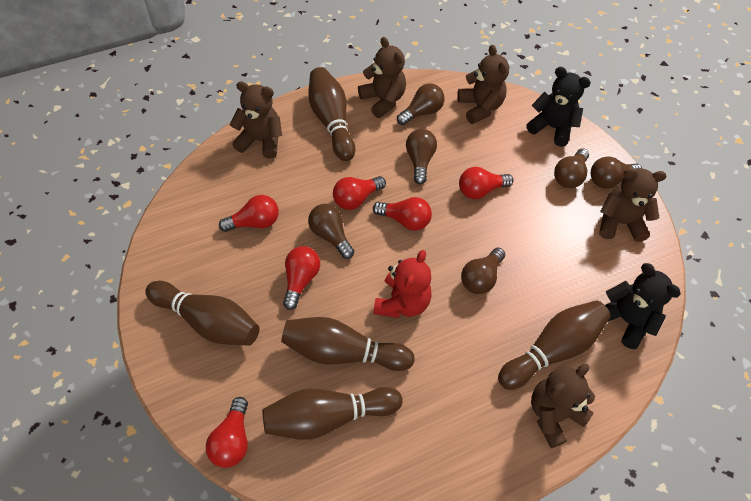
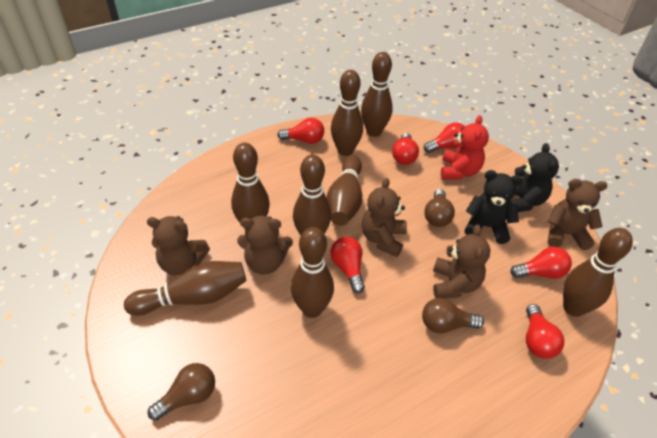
brown bowling pin: 5 -> 8
brown light bulb: 6 -> 3

